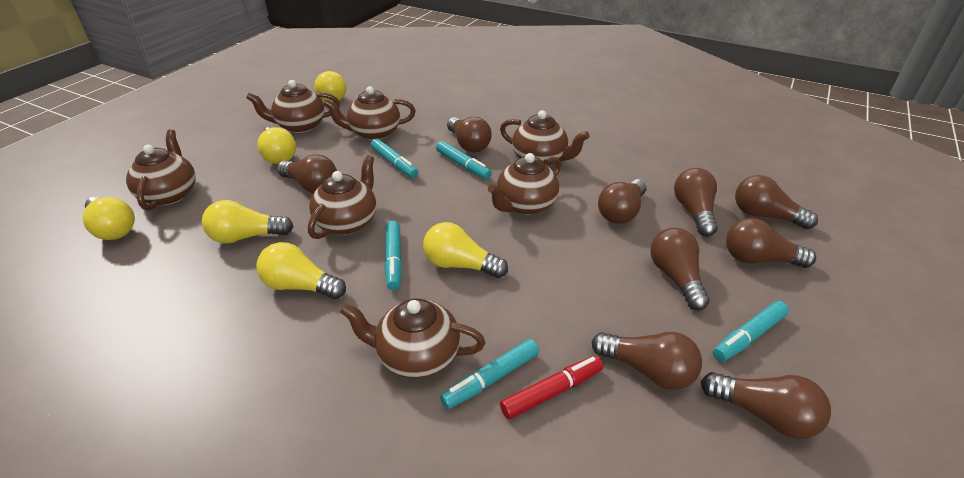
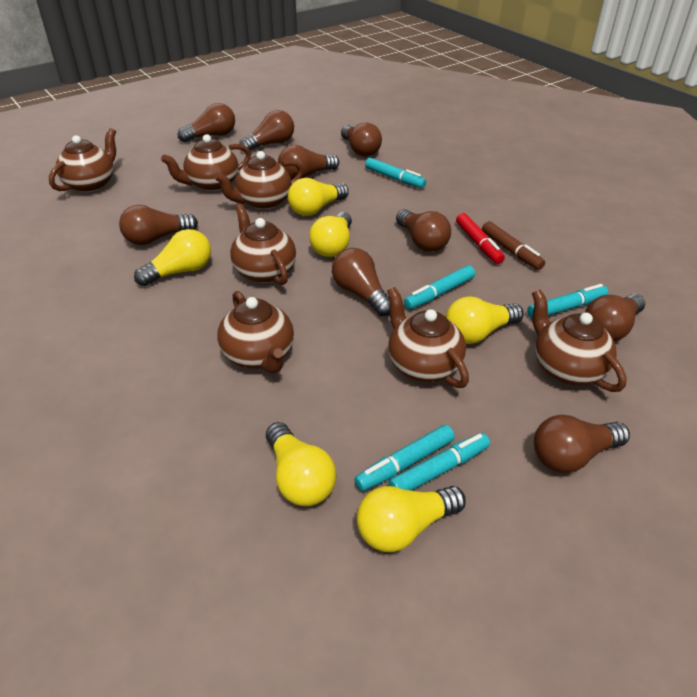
brown marker: 0 -> 1

